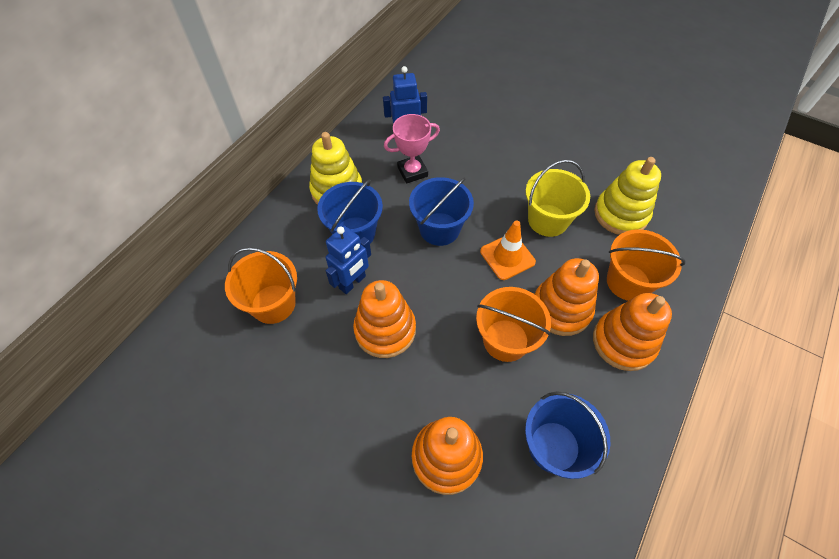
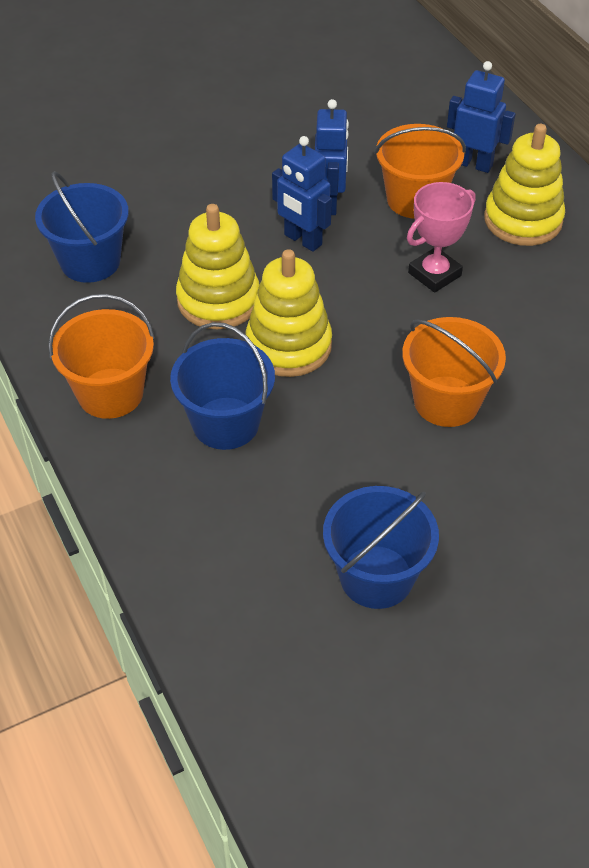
blue robot: 2 -> 3
orange stacking toy: 4 -> 0
orange traffic cone: 1 -> 0
yellow bucket: 1 -> 0
yellow stacking toy: 2 -> 3

